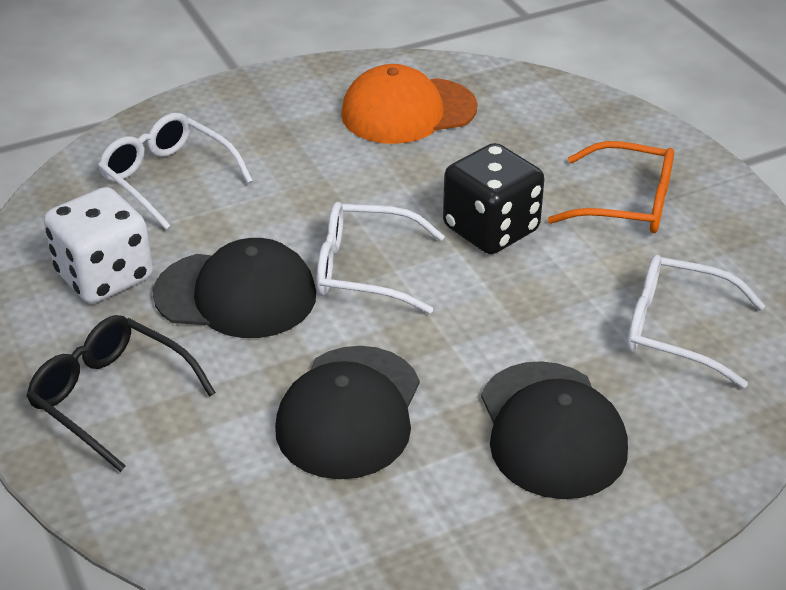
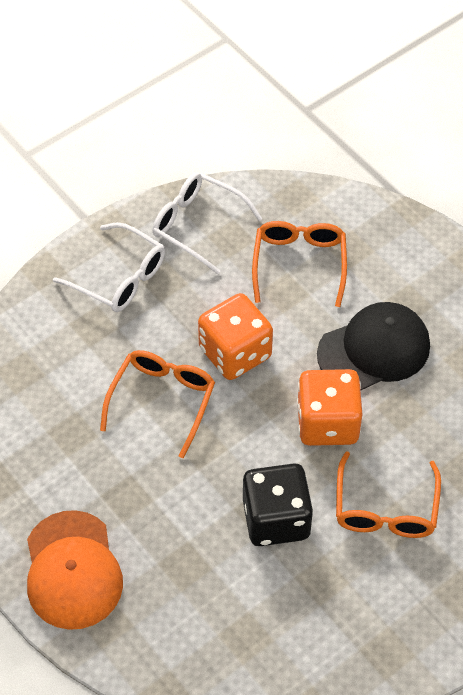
black cap: 3 -> 1
black glasses: 1 -> 0
orange dice: 0 -> 2
orange glasses: 1 -> 3
white dice: 1 -> 0
white glasses: 3 -> 2

